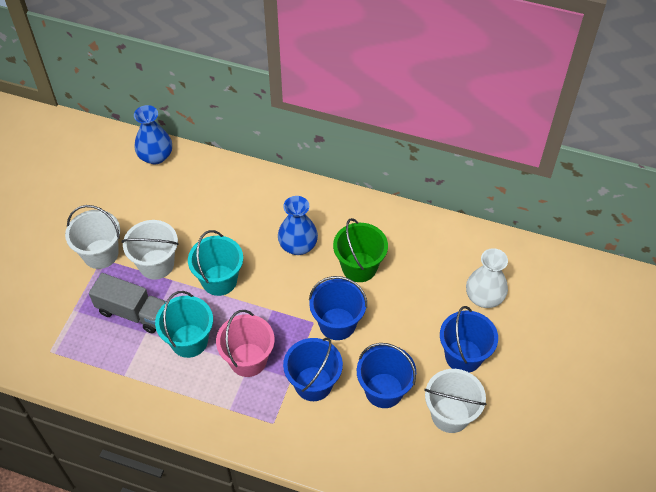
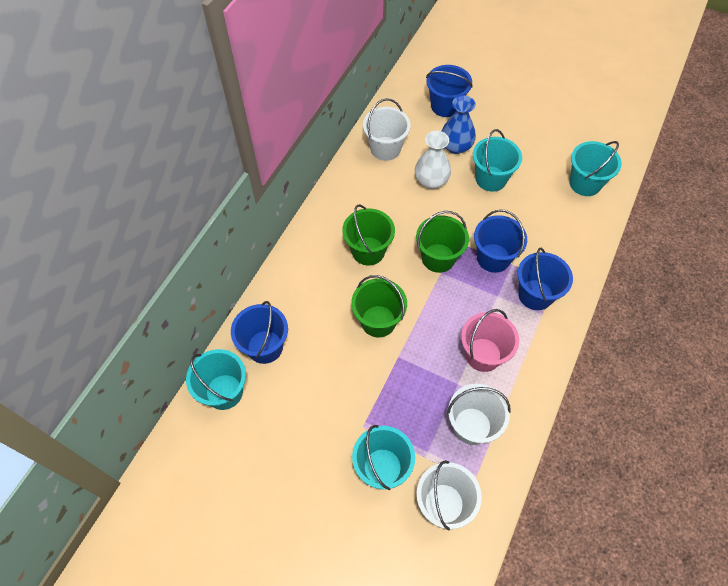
blue vase: 2 -> 1
green bucket: 1 -> 3
grey truck: 1 -> 0
turquoise bucket: 2 -> 4

